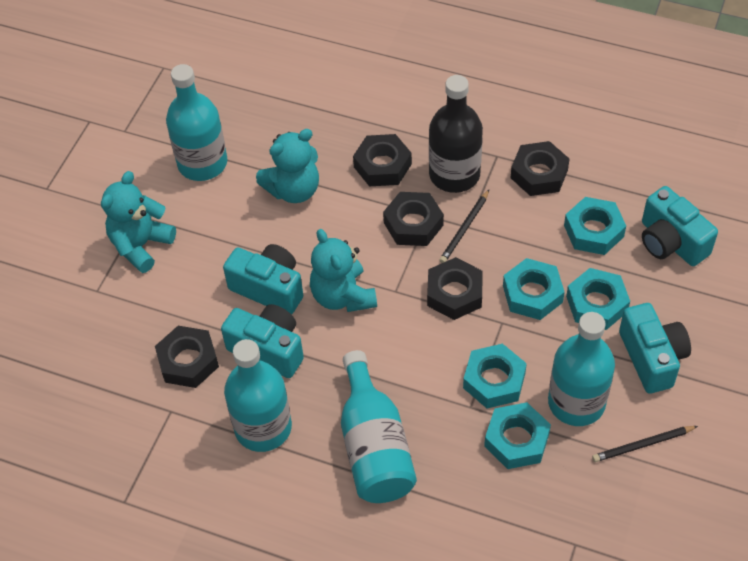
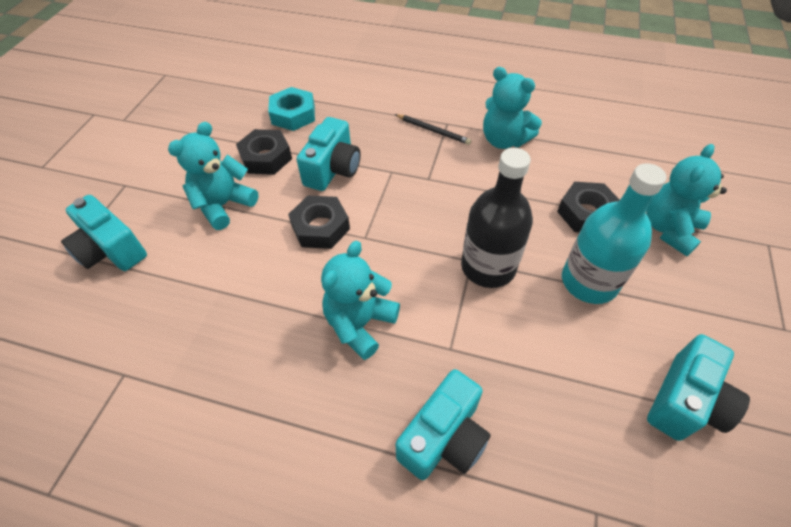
black nut: 5 -> 3
black pencil: 2 -> 1
turquoise bottle: 4 -> 1
turquoise nut: 5 -> 1
turquoise teddy bear: 3 -> 4

